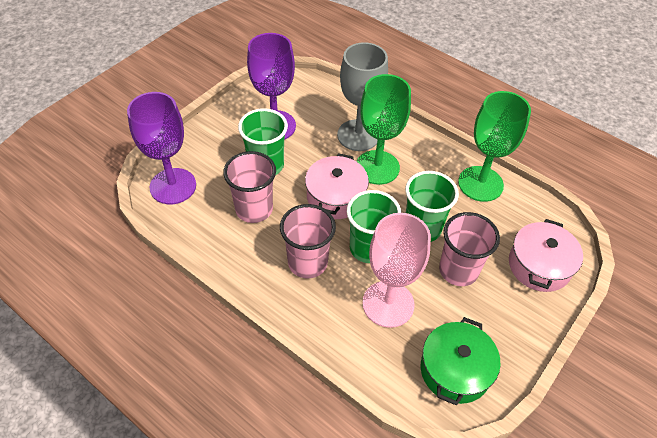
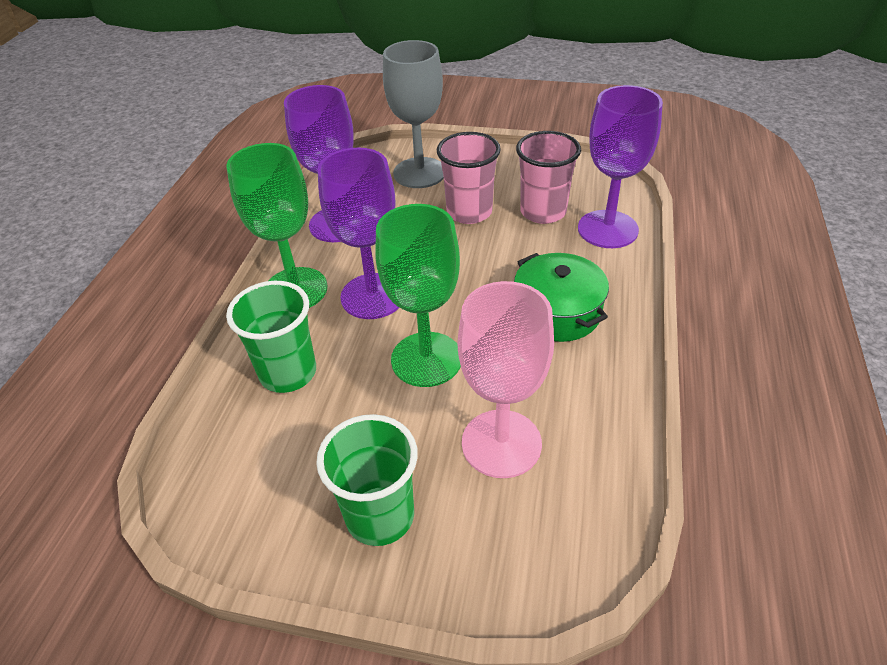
green cup: 3 -> 2
pink cup: 3 -> 2
pink pot: 2 -> 0
purple goblet: 2 -> 3

